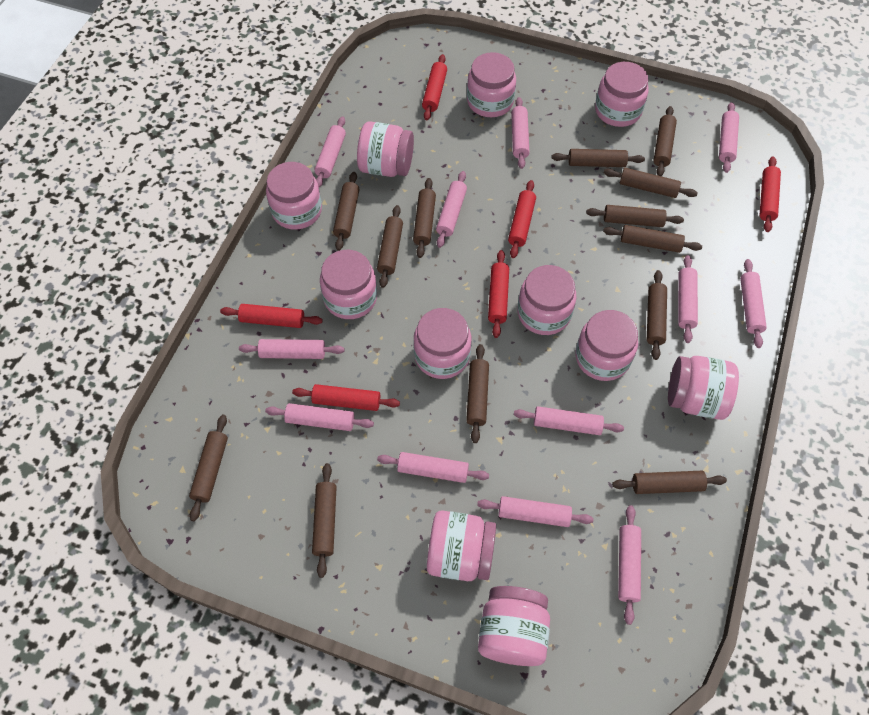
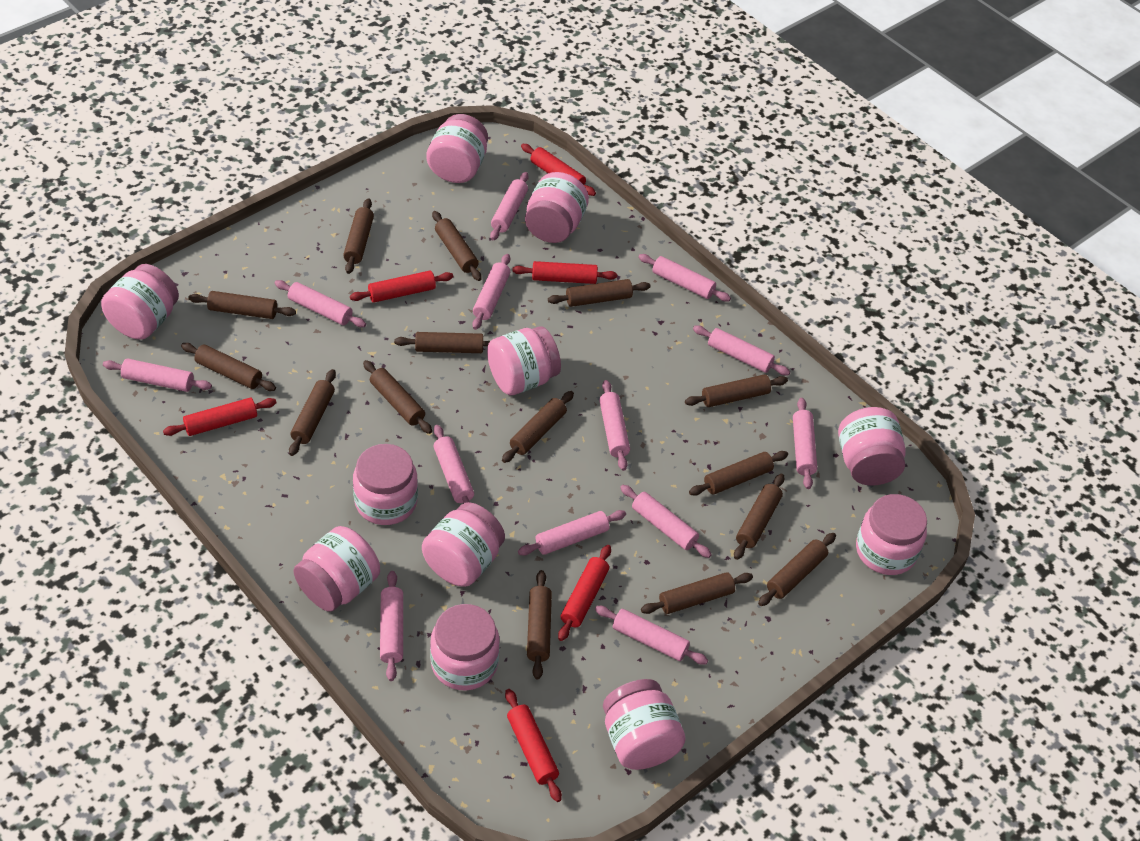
brown rolling pin: 13 -> 15
pink rolling pin: 12 -> 13

